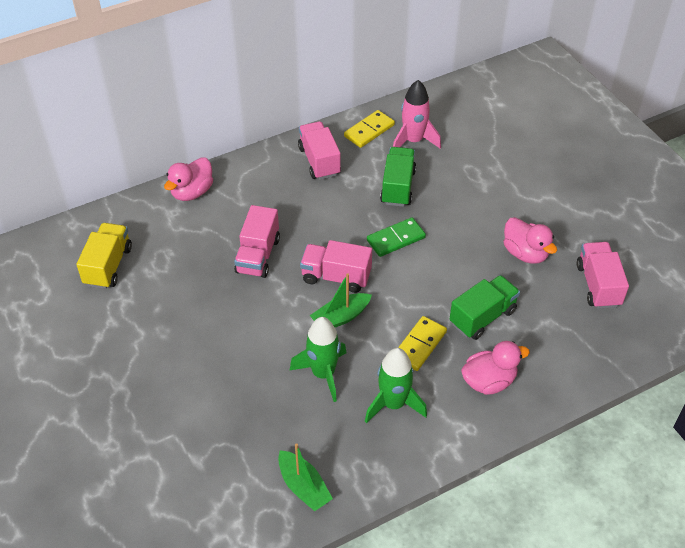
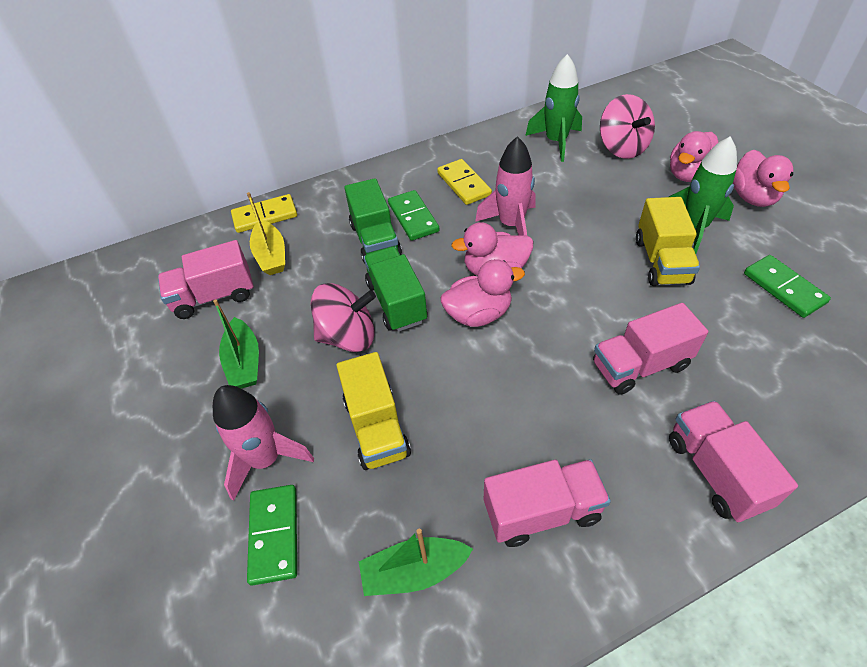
green domino: 1 -> 3
pink duck: 3 -> 4
pink rocket: 1 -> 2
pink spinning top: 0 -> 2
yellow boat: 0 -> 1
yellow truck: 1 -> 2

